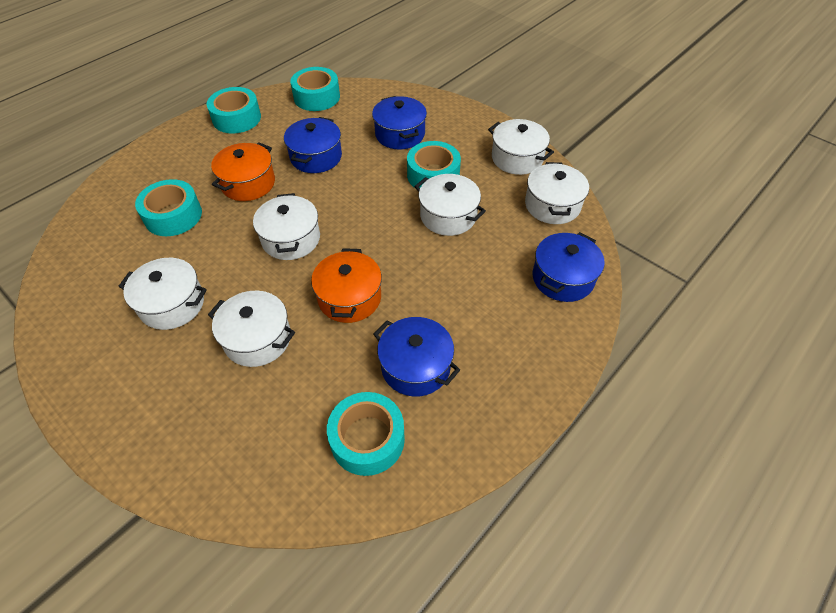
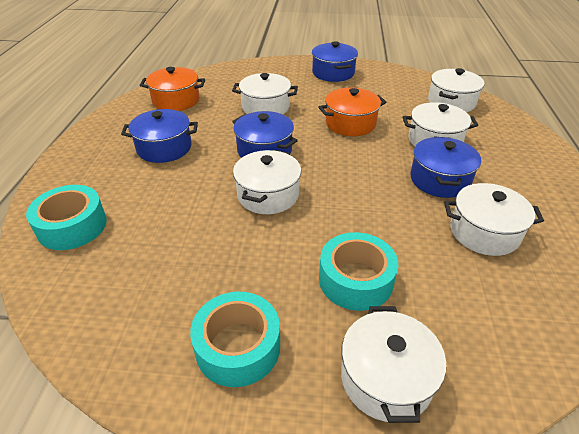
turquoise tape: 5 -> 3

